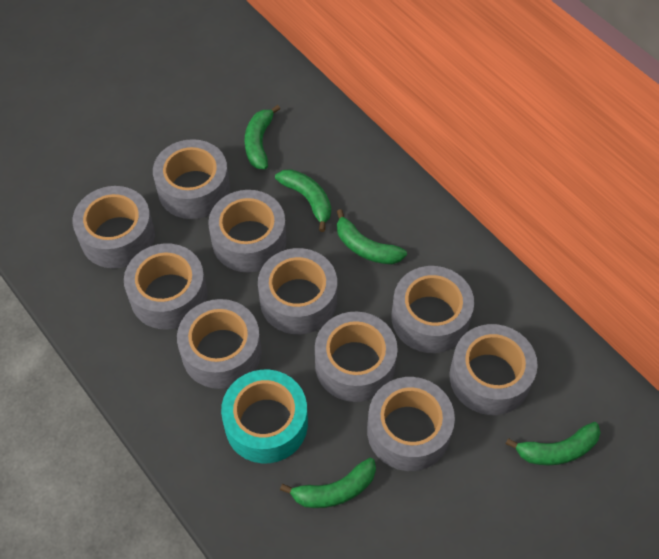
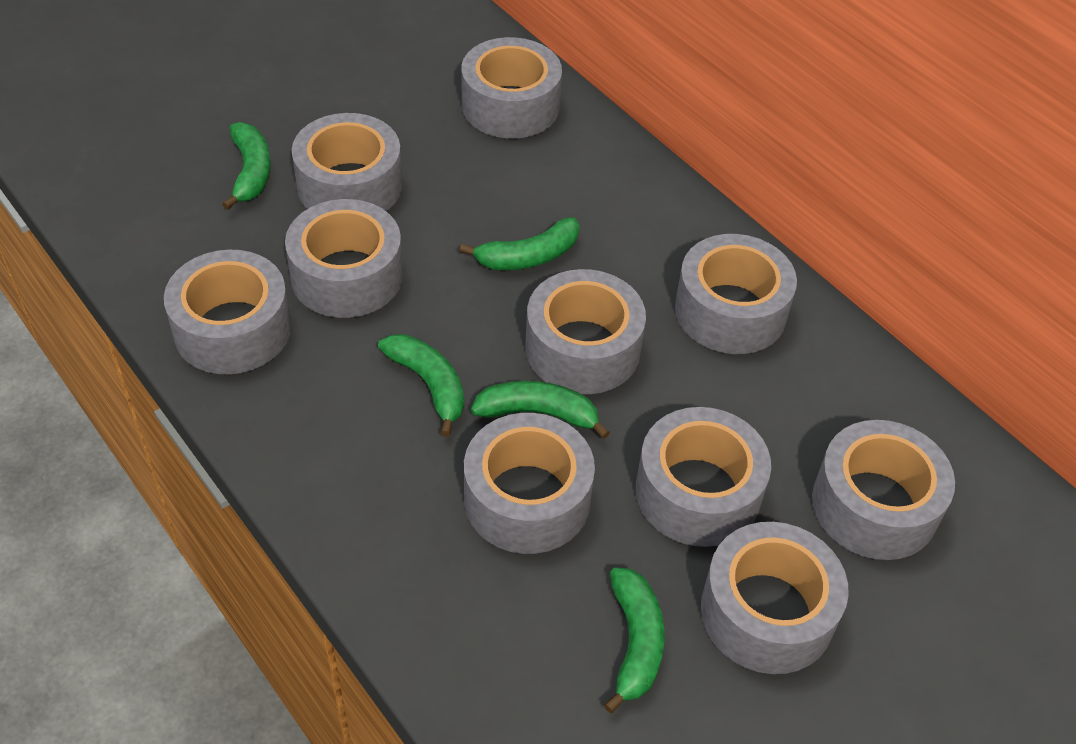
turquoise tape: 1 -> 0

